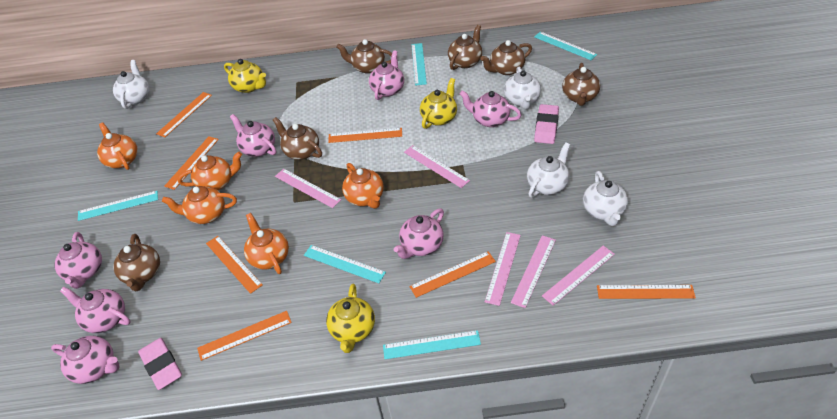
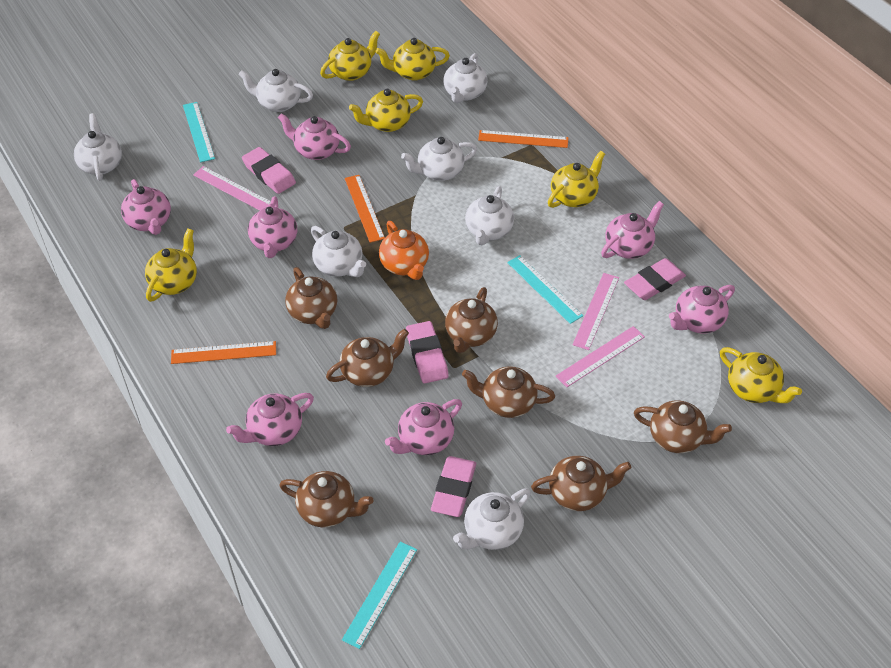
brown teapot: 6 -> 7
orange ruler: 7 -> 3
orange teapot: 5 -> 1
pink eraser: 2 -> 4
pink ruler: 5 -> 3
turquoise ruler: 5 -> 3
white teapot: 4 -> 7
yellow teapot: 3 -> 6

